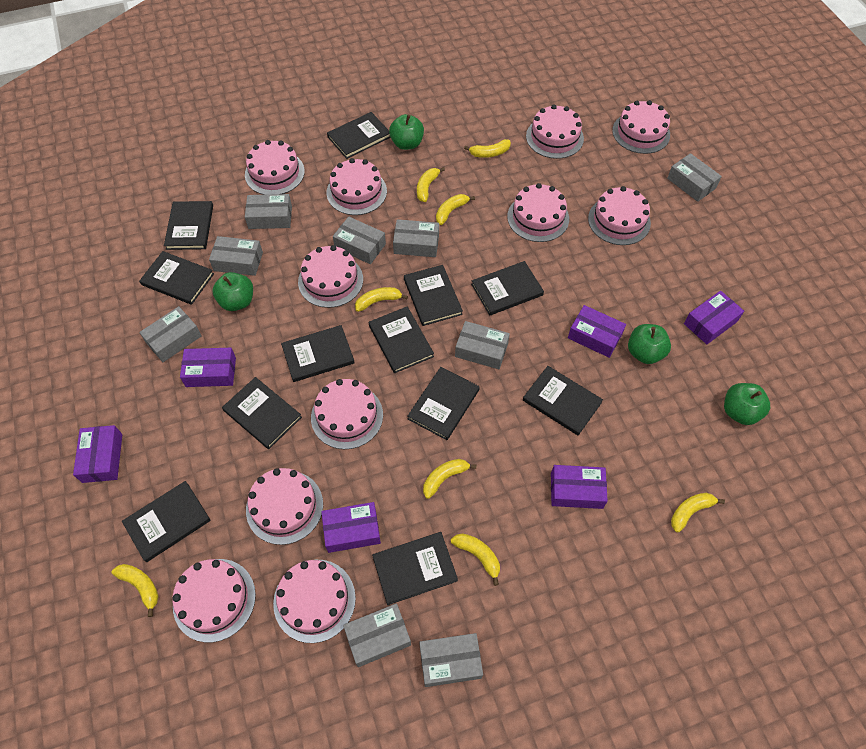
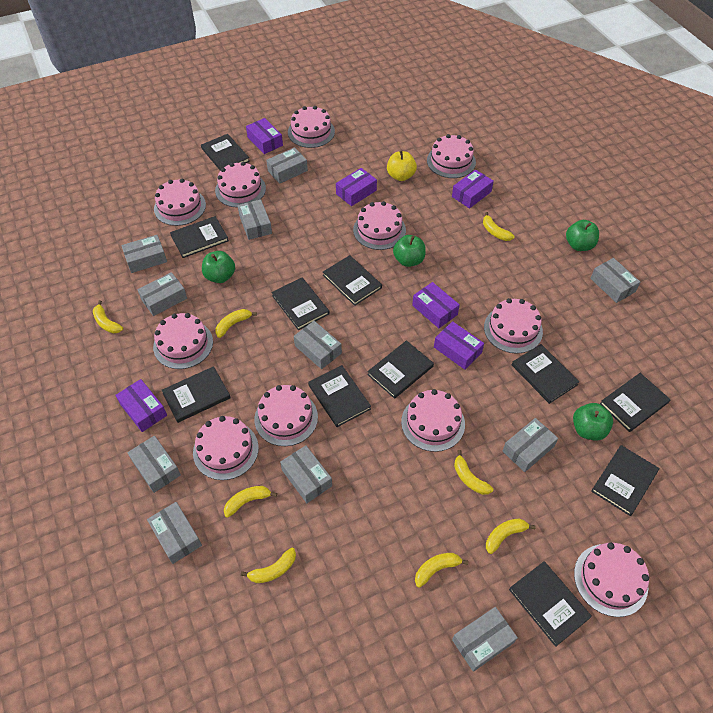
black book: 12 -> 11
grey box: 9 -> 11
yellow apple: 0 -> 1

